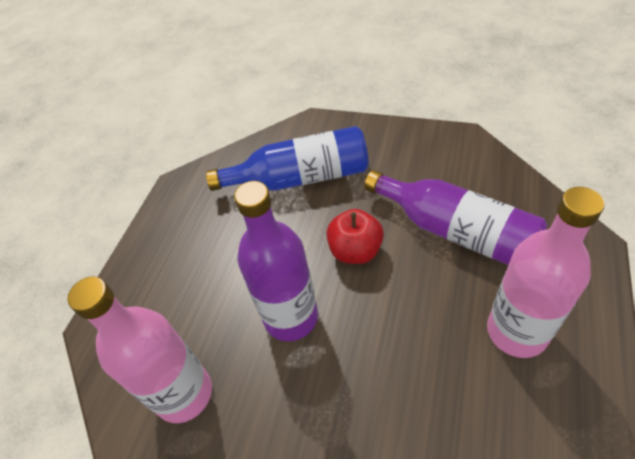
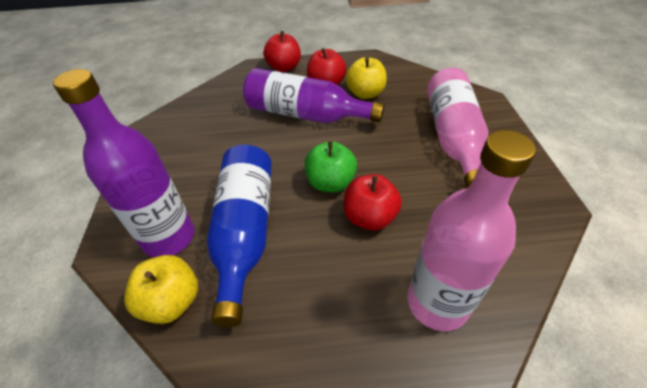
green apple: 0 -> 1
red apple: 1 -> 3
yellow apple: 0 -> 2

